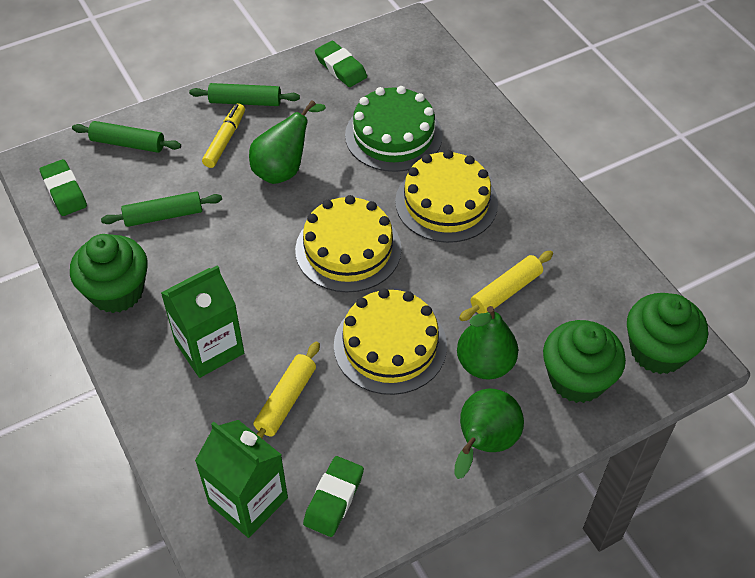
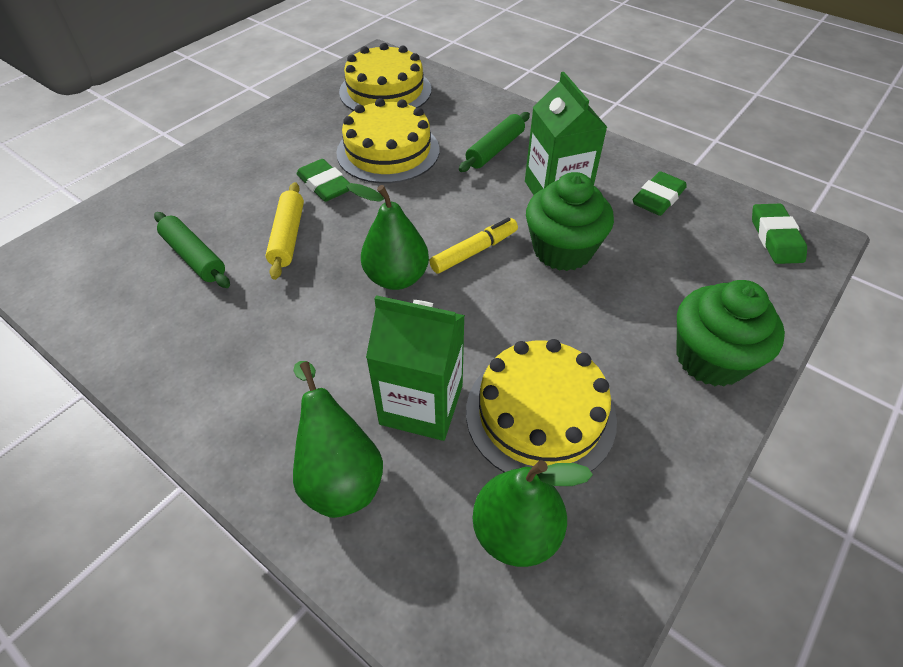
green cake: 1 -> 0
green cupcake: 3 -> 2
green rolling pin: 3 -> 2
yellow rolling pin: 2 -> 1

